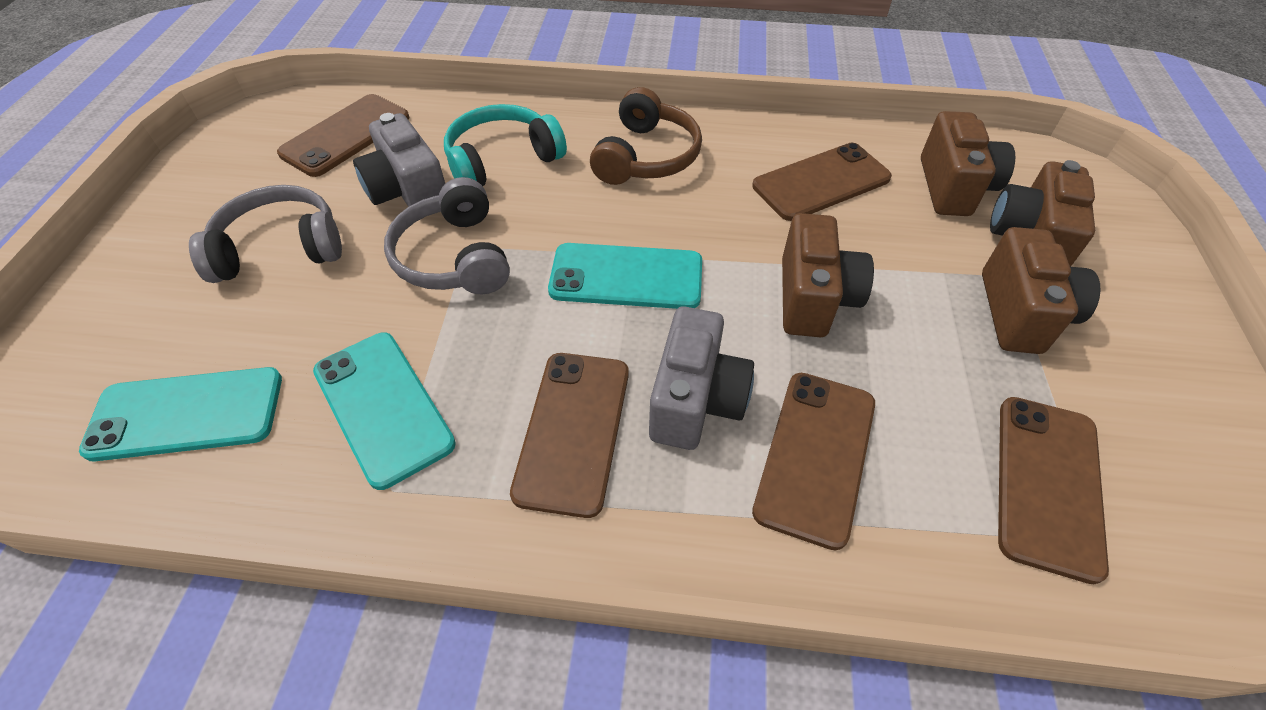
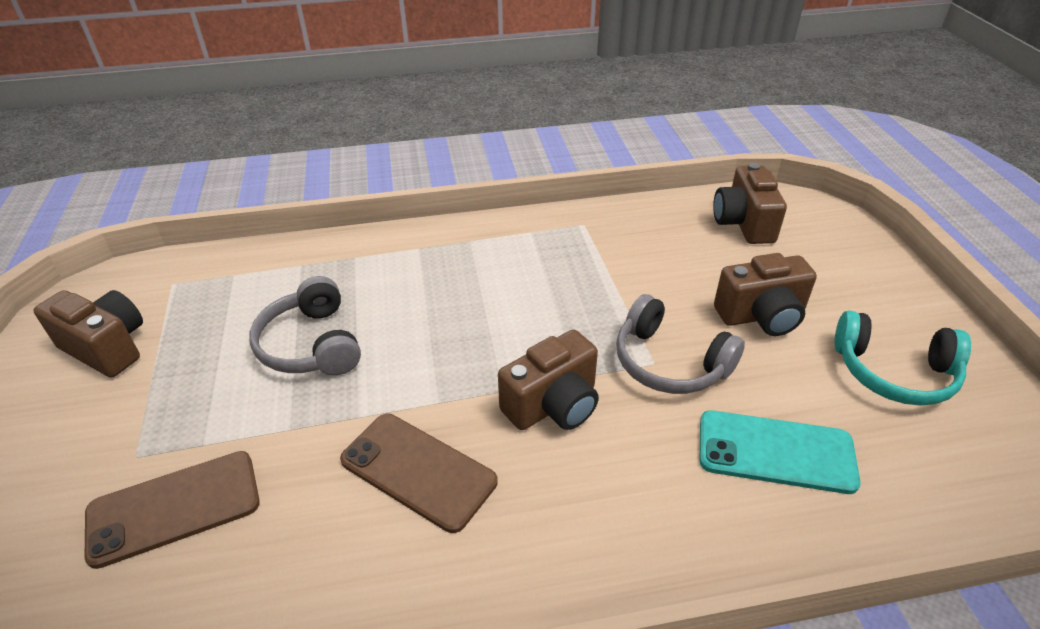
brown headphones: 1 -> 0
brown phone: 5 -> 2
grey camera: 2 -> 0
turquoise phone: 3 -> 1

